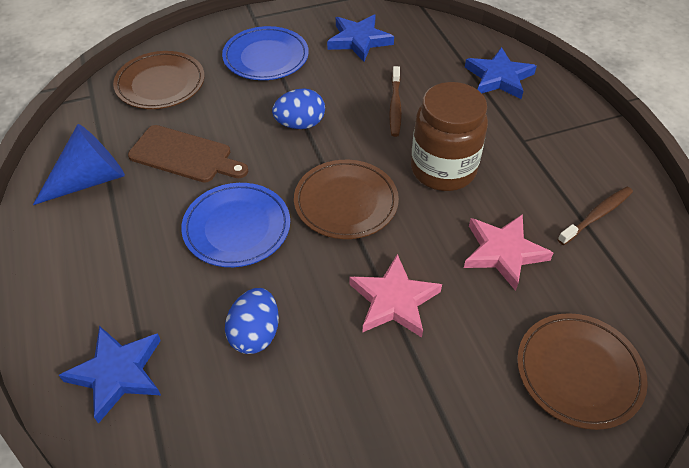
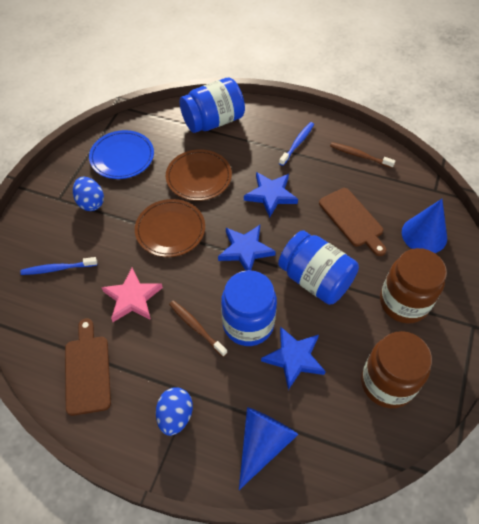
blue cone: 1 -> 2
blue jar: 0 -> 3
blue plate: 2 -> 1
blue toothbrush: 0 -> 2
brown cutting board: 1 -> 2
brown jar: 1 -> 2
brown plate: 3 -> 2
pink star: 2 -> 1

